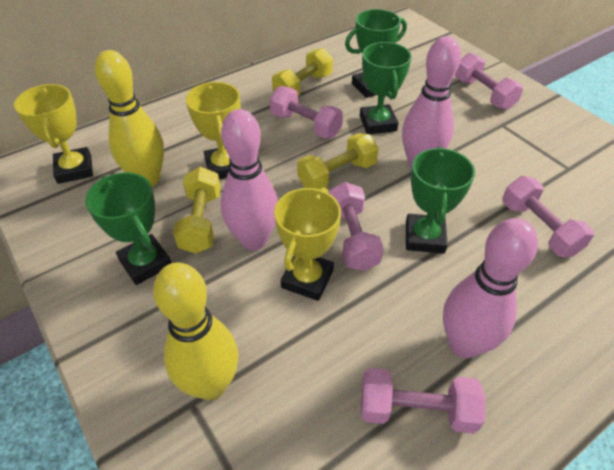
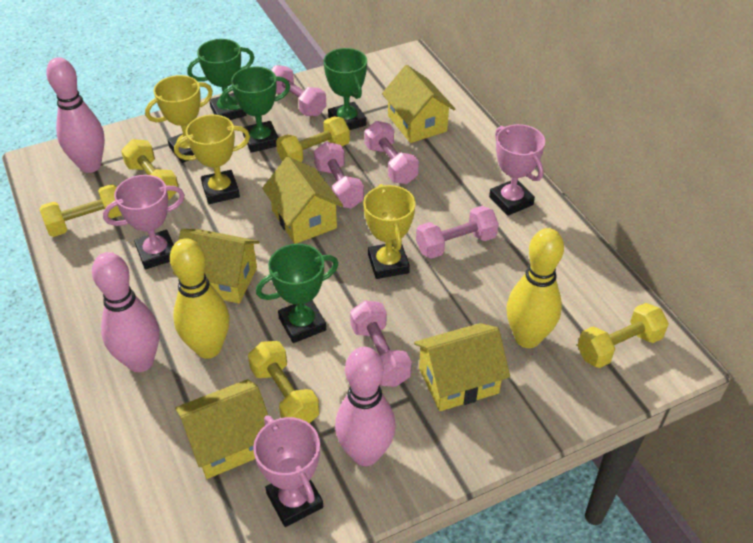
pink trophy: 0 -> 3
yellow dumbbell: 3 -> 5
yellow house: 0 -> 5

